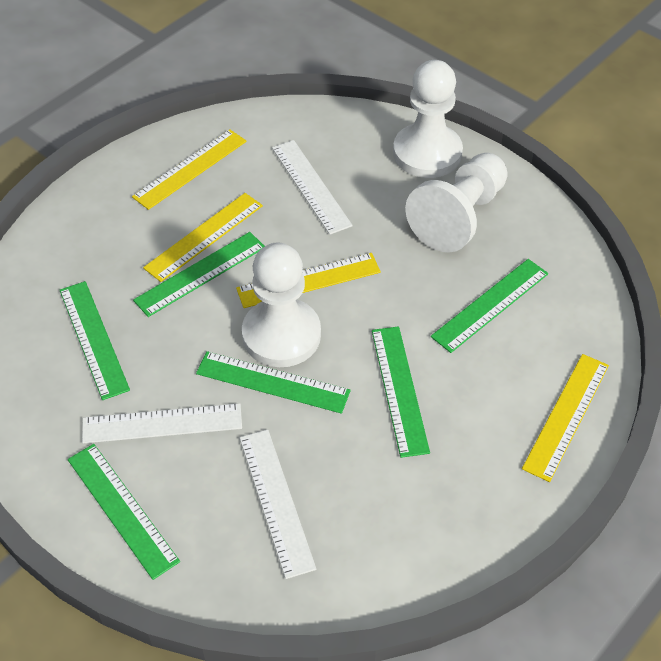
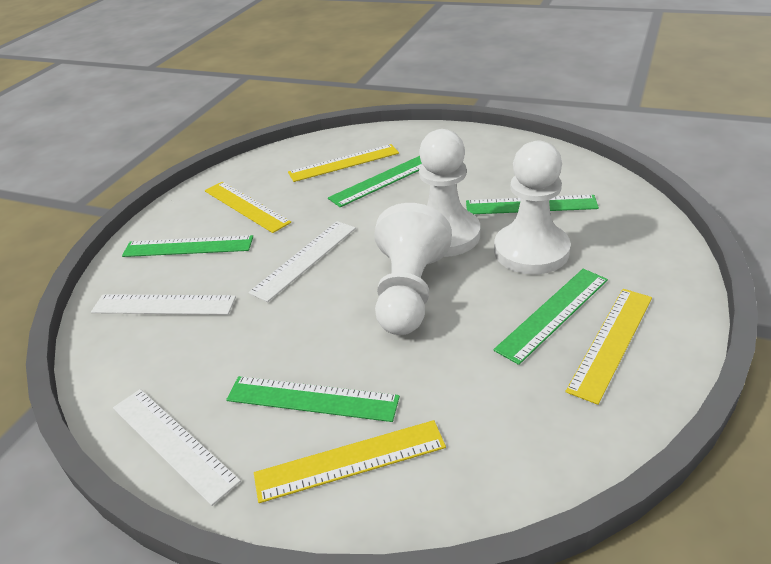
green ruler: 6 -> 5

